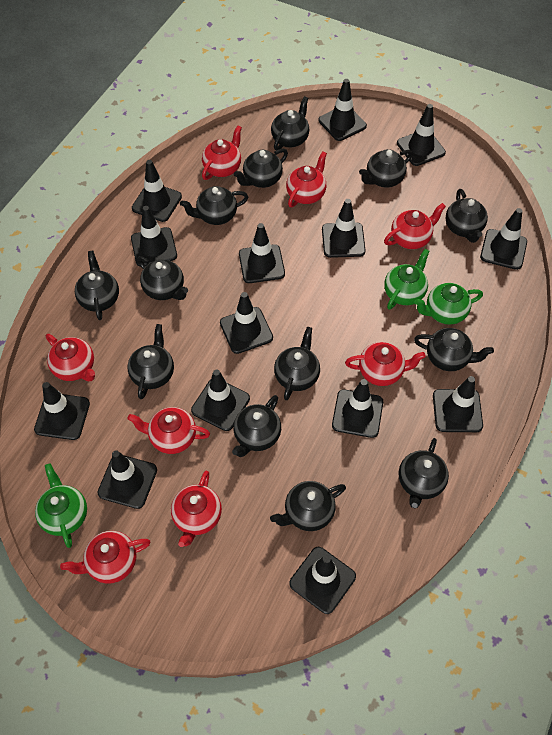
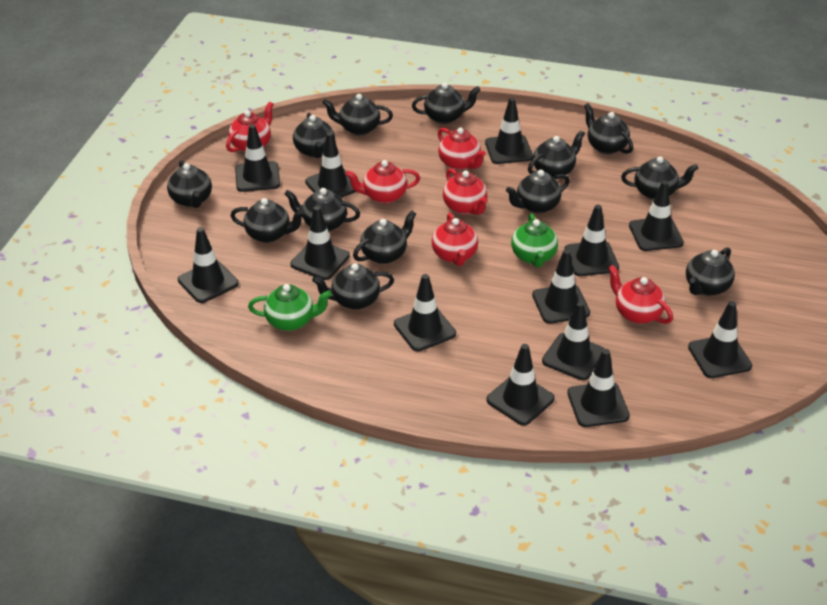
black traffic cone: 14 -> 13
green teapot: 3 -> 2
red teapot: 8 -> 6

